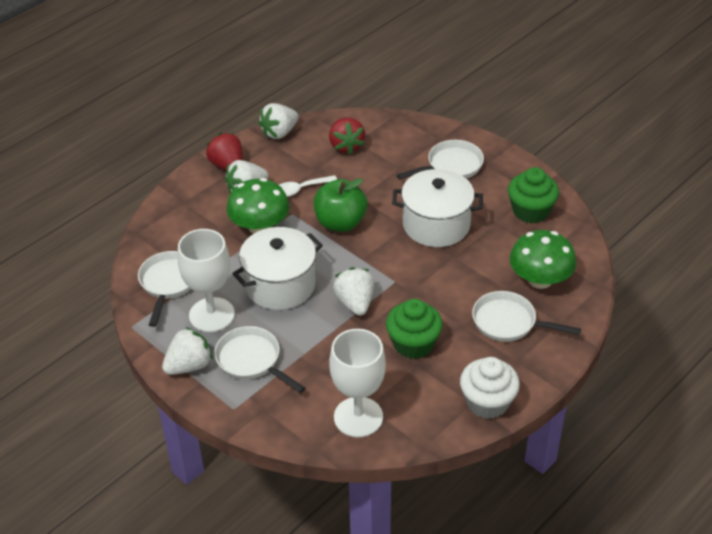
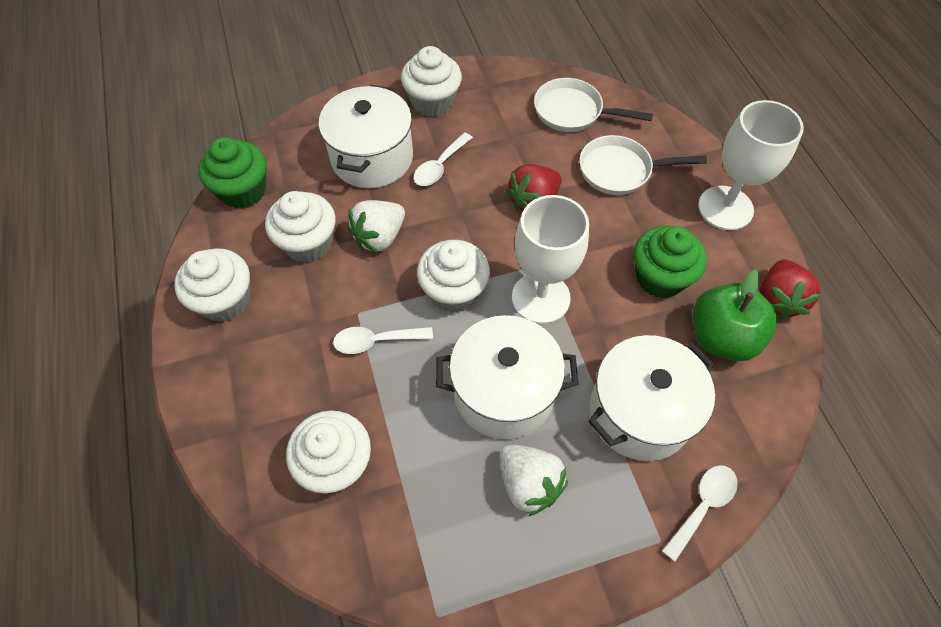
green mushroom: 2 -> 0
white cupcake: 1 -> 5
white pan: 4 -> 2
white pot: 2 -> 3
white spoon: 1 -> 3
white strawberry: 4 -> 2

